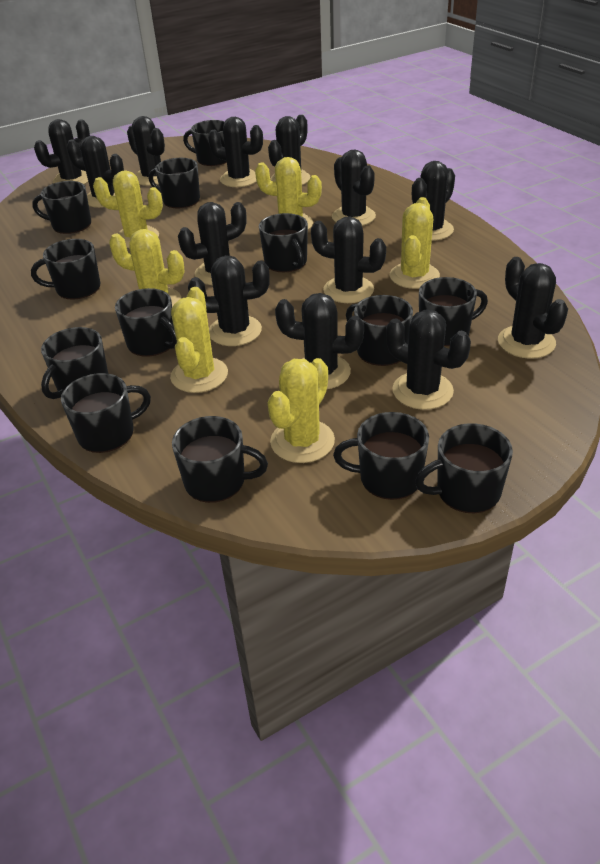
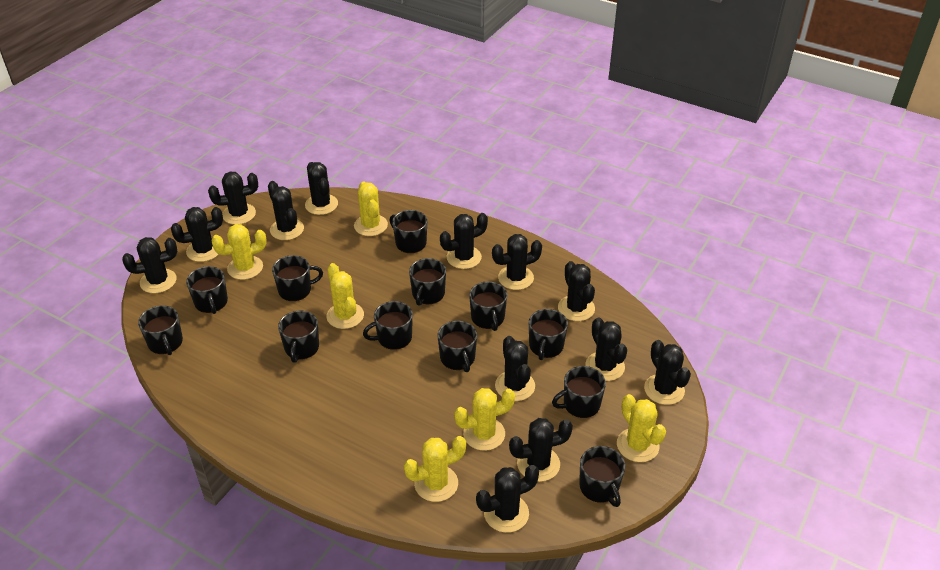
black mug: 13 -> 12

